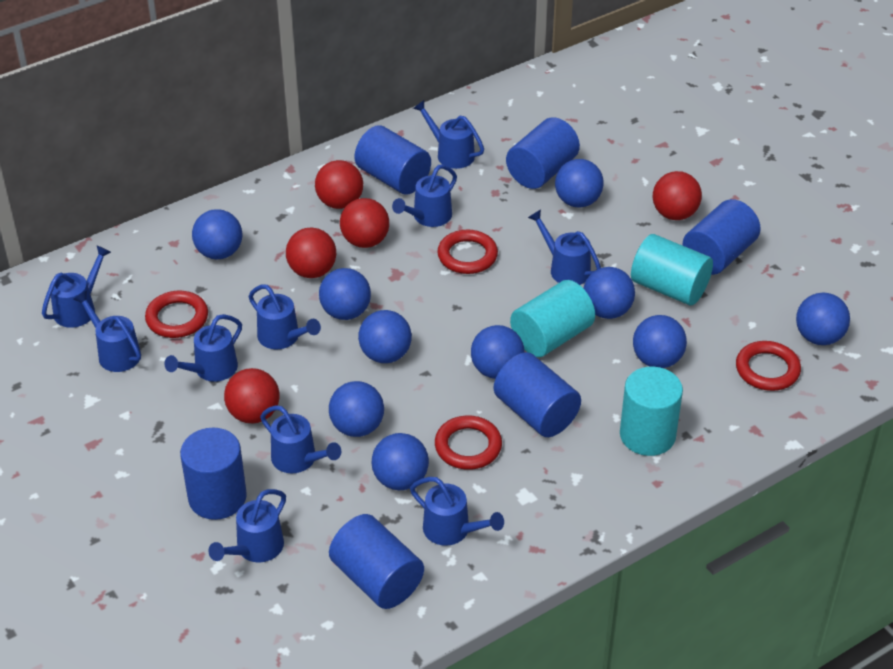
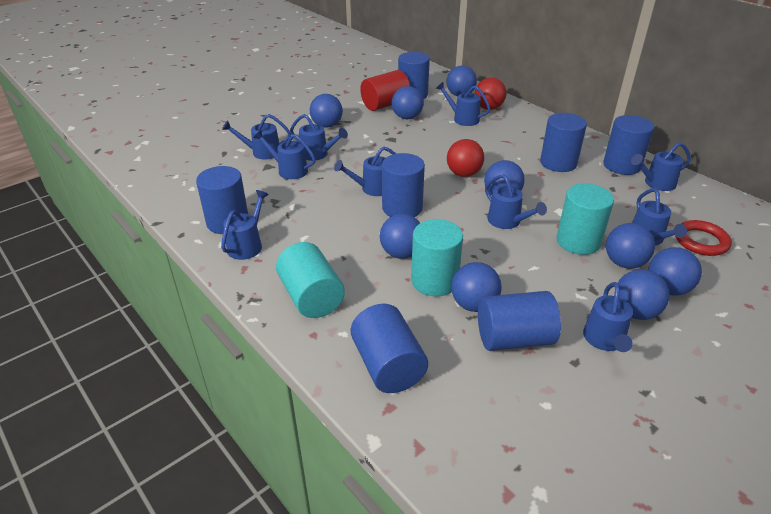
blue ball: 10 -> 9
blue cylinder: 6 -> 7
red ball: 5 -> 2
red cylinder: 0 -> 1
red ring: 4 -> 1

